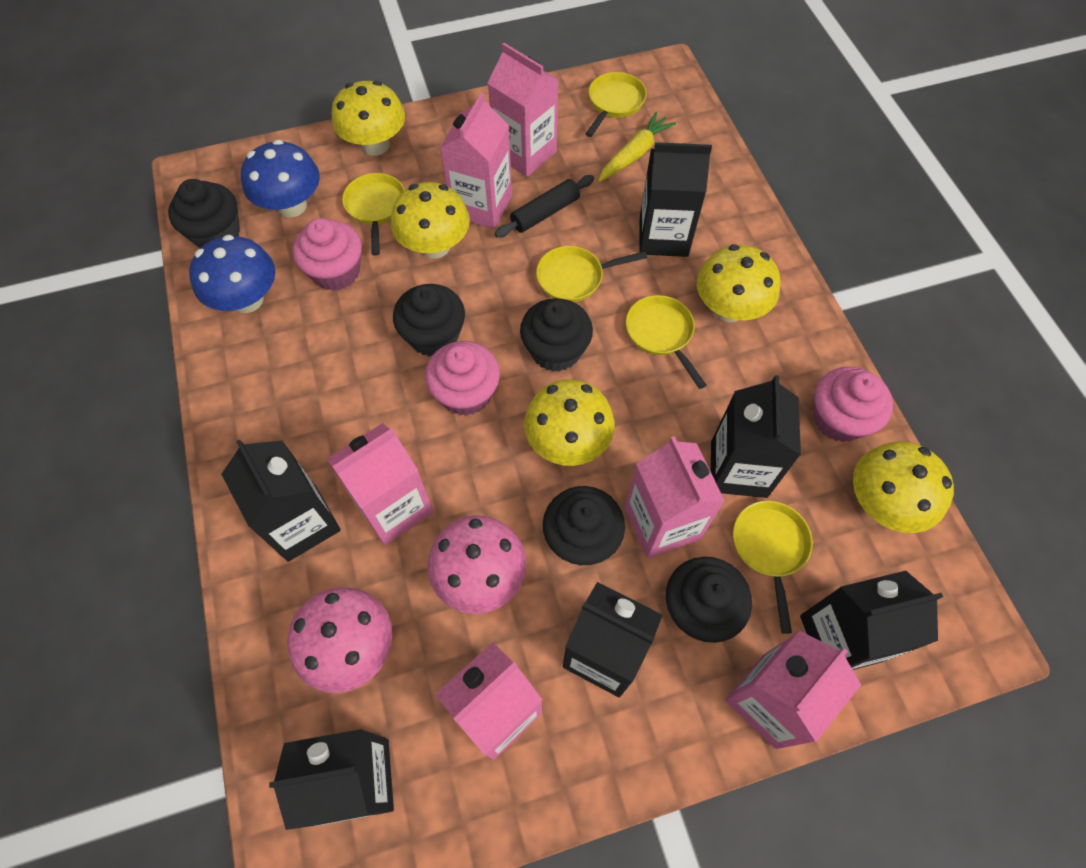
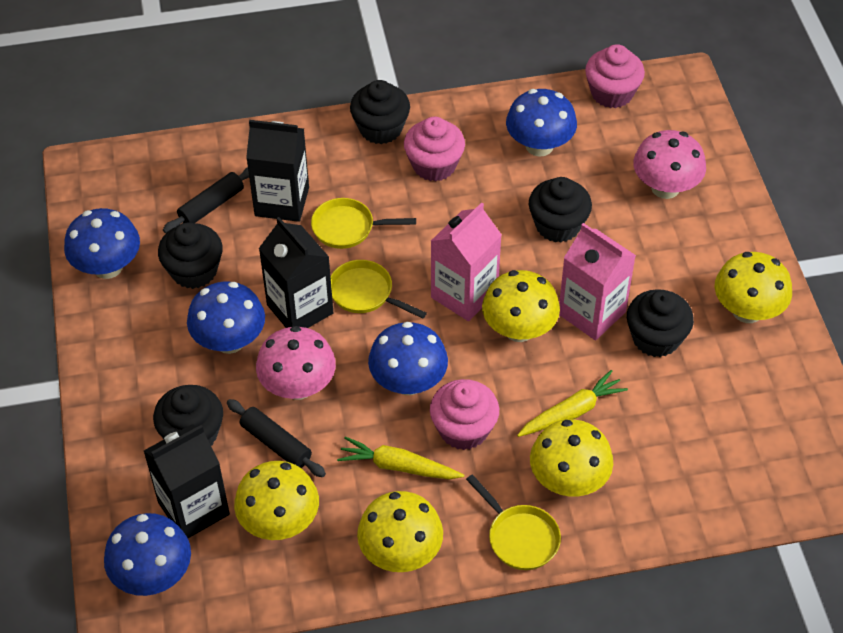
black carton: 6 -> 3
black rolling pin: 1 -> 2
blue mushroom: 2 -> 5
pink carton: 6 -> 2
yellow carrot: 1 -> 2
yellow pan: 5 -> 3

